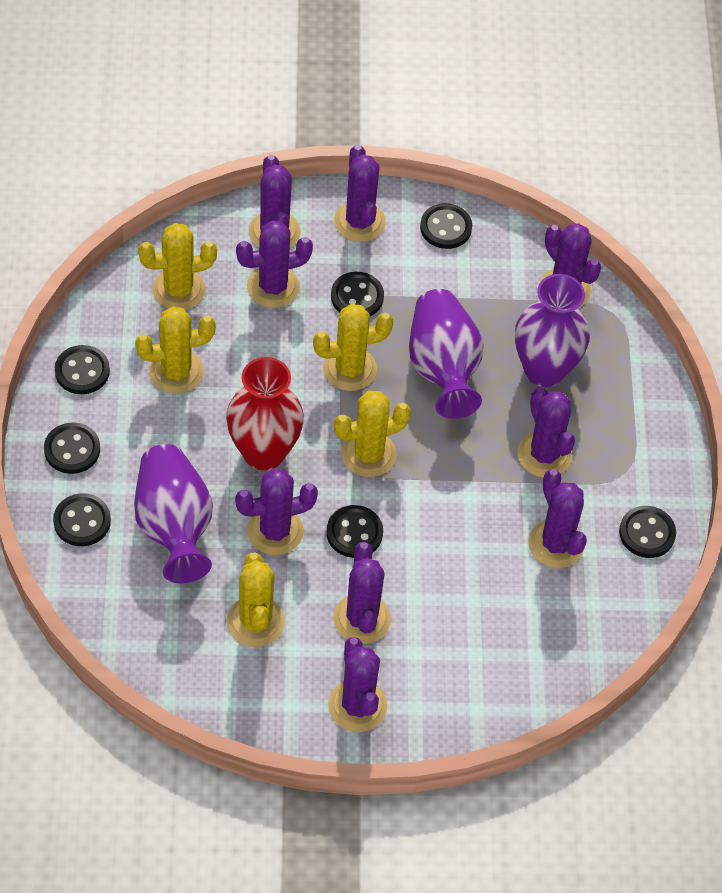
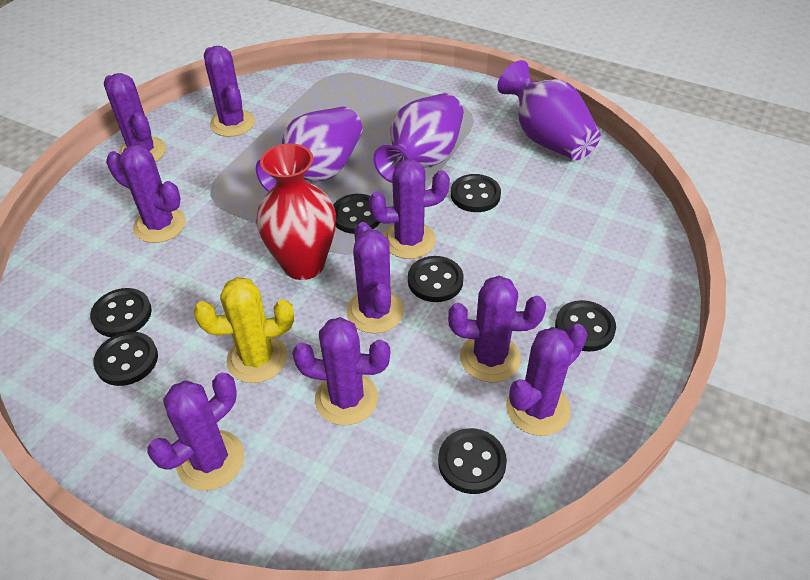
yellow cactus: 5 -> 1

